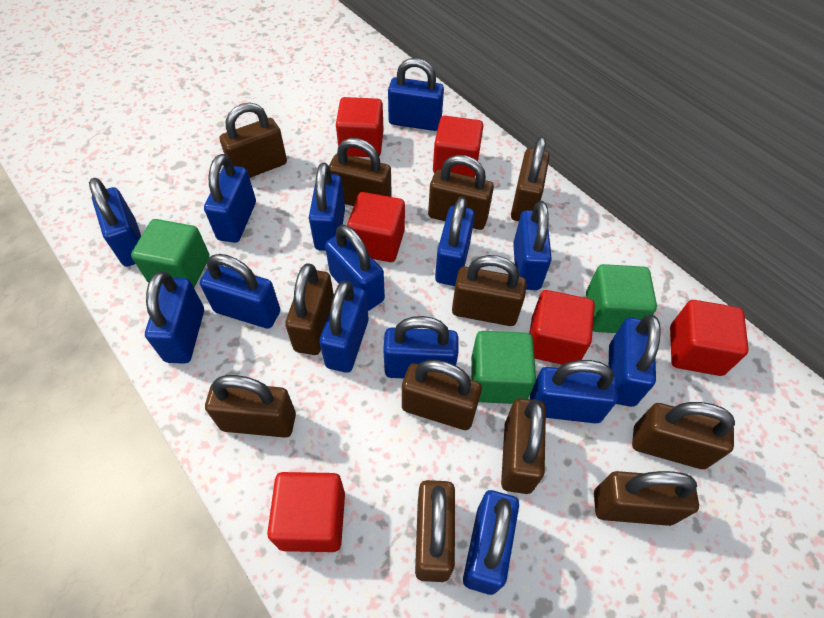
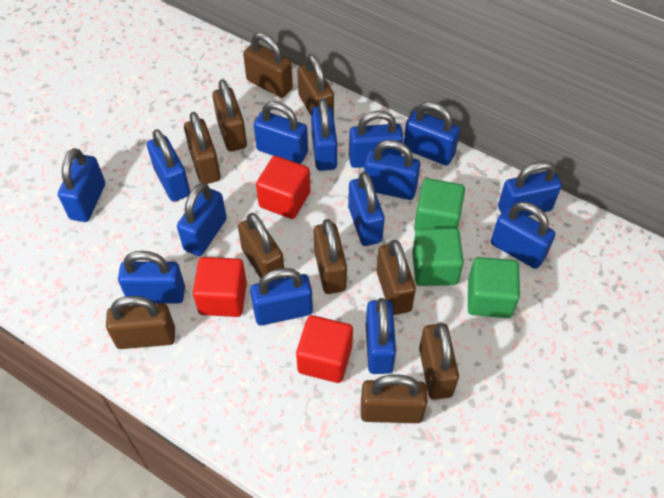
brown padlock: 12 -> 10
red cube: 6 -> 3

